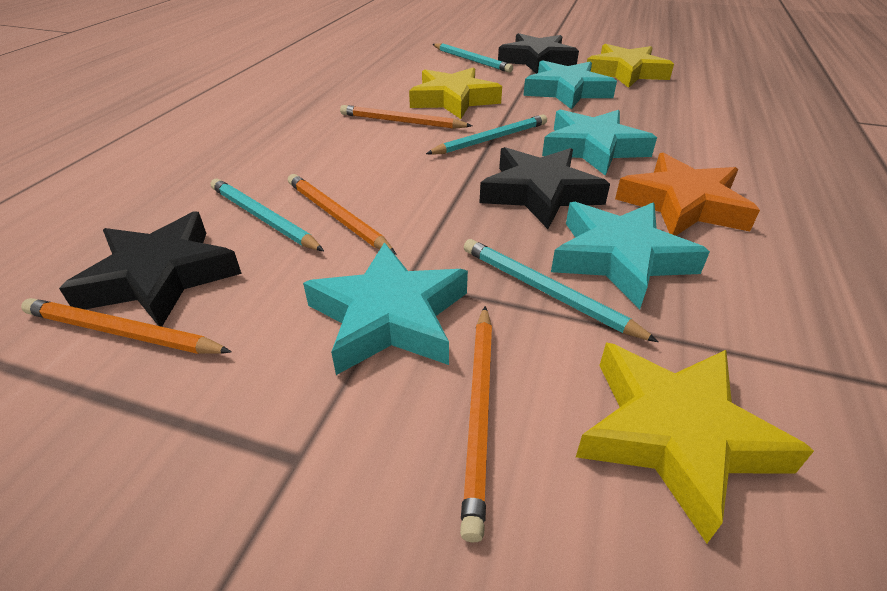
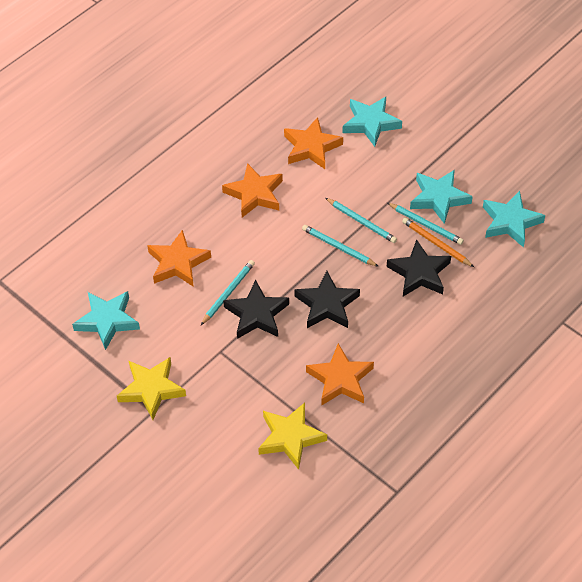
orange pencil: 4 -> 1
orange star: 1 -> 4
yellow star: 3 -> 2

